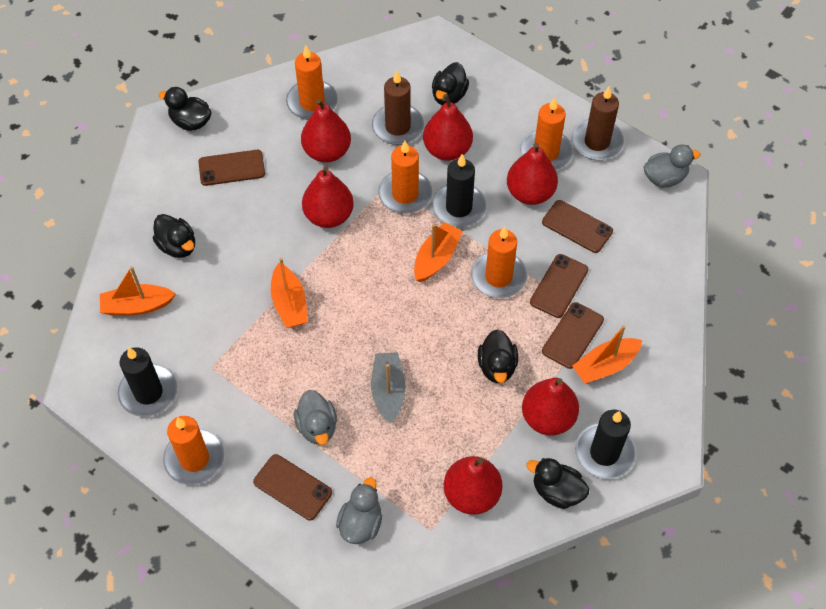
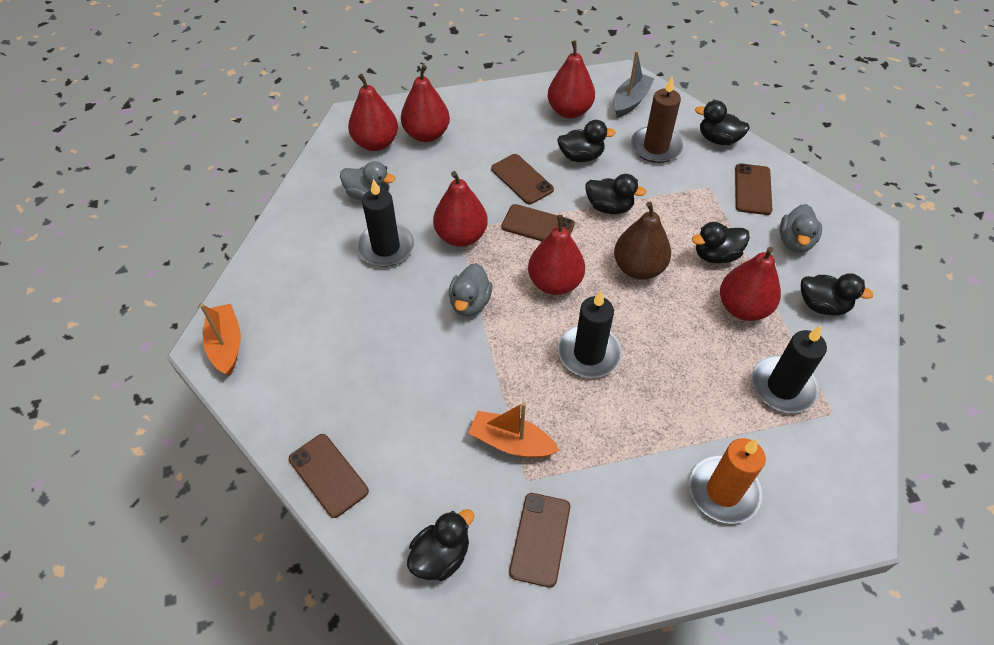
black duck: 5 -> 6
brown candle: 2 -> 1
brown pear: 0 -> 1
orange boat: 4 -> 2
orange candle: 5 -> 1

